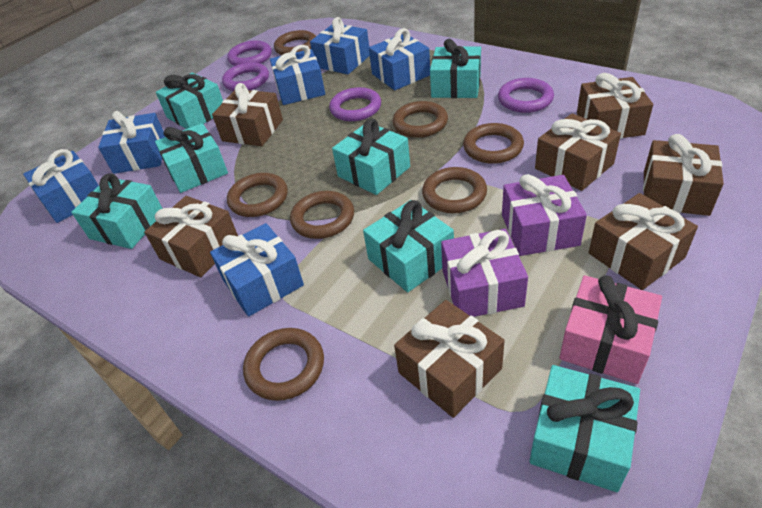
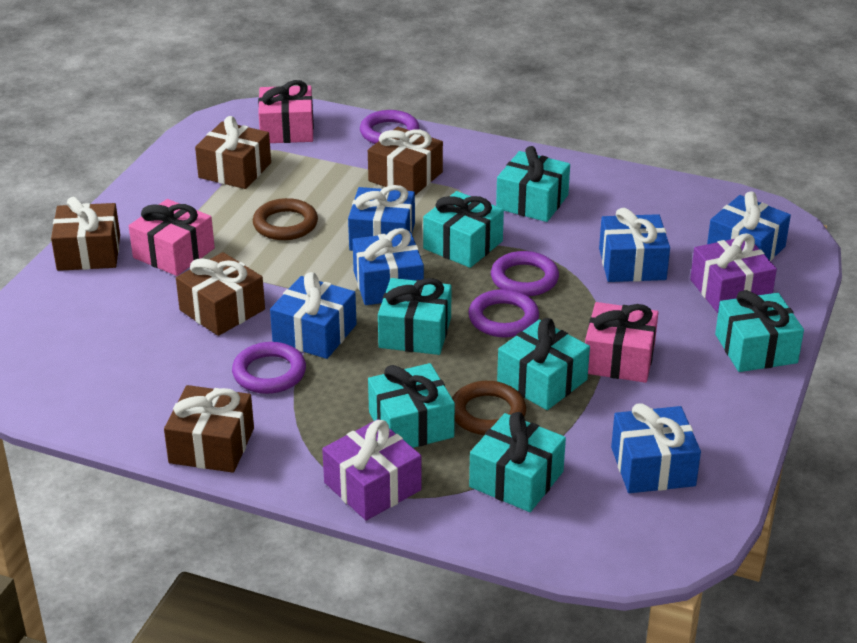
brown gift: 7 -> 5
brown ring: 7 -> 2
pink gift: 1 -> 3

